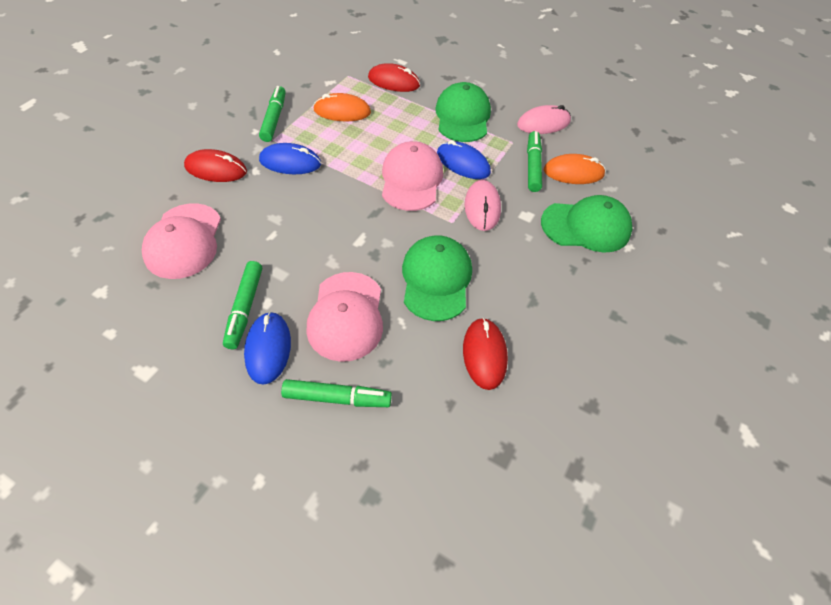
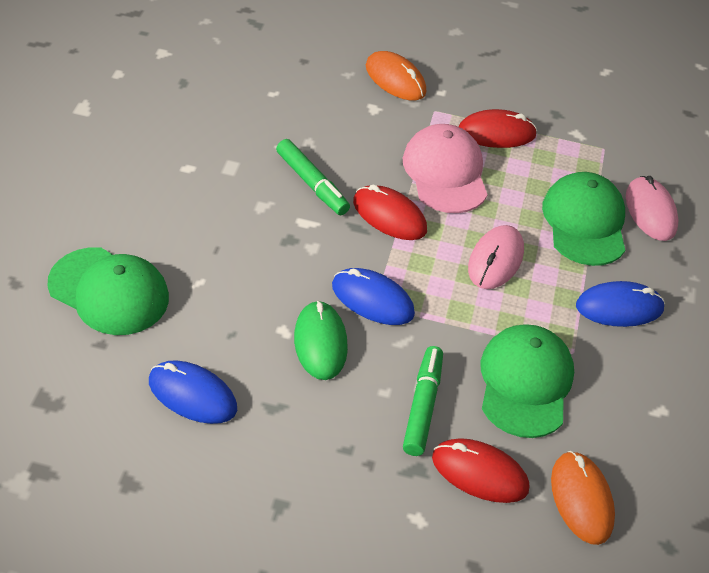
green marker: 4 -> 2
green mouse: 0 -> 1
pink cap: 3 -> 1

